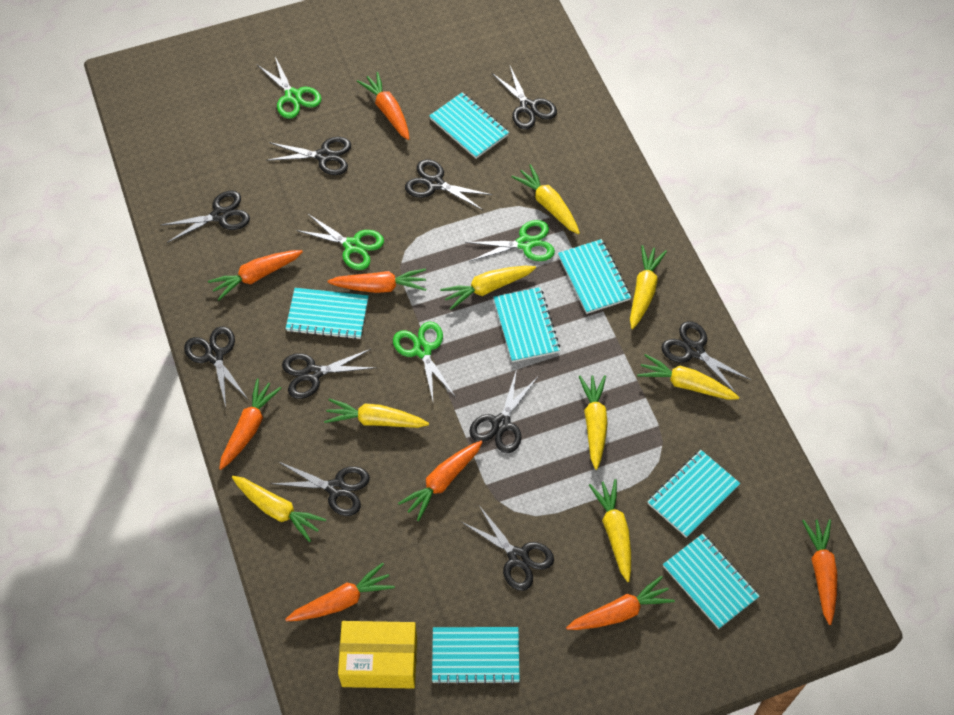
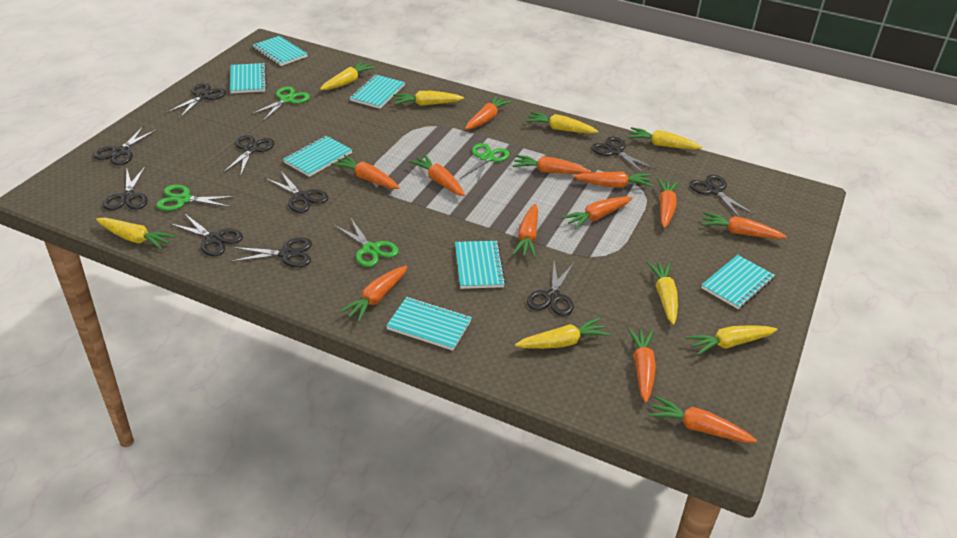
orange carrot: 8 -> 12
yellow box: 1 -> 0

